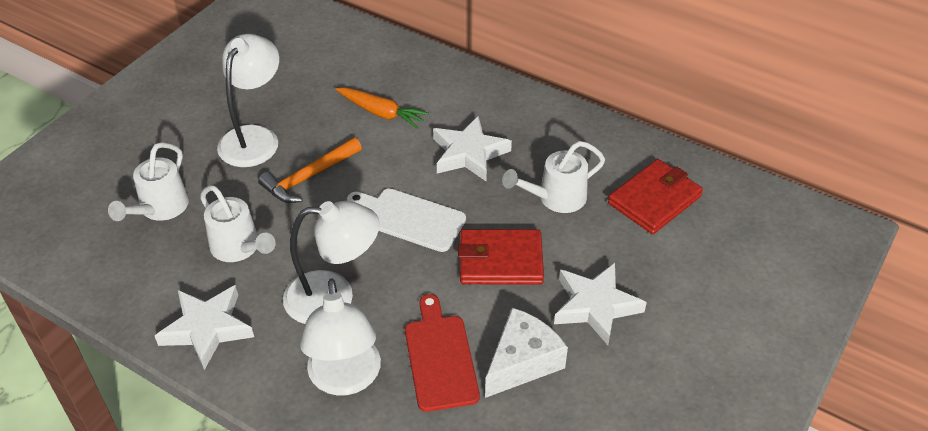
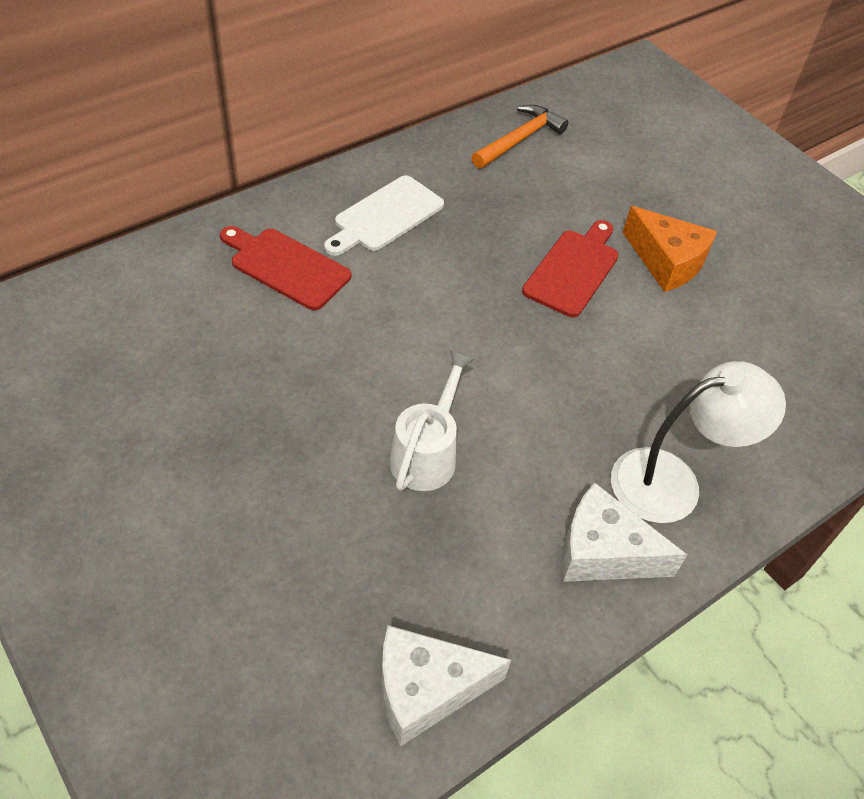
orange carrot: 1 -> 0
orange cheese: 0 -> 1
red cutting board: 1 -> 2
red wallet: 2 -> 0
white cheese: 1 -> 2
white lamp: 3 -> 1
white star: 3 -> 0
white watering can: 3 -> 1

